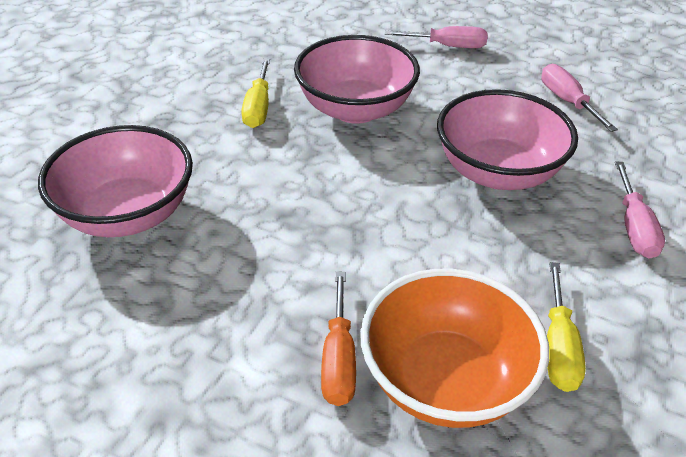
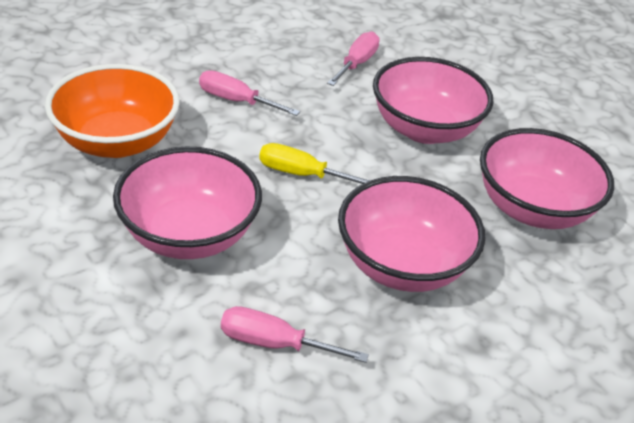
orange screwdriver: 1 -> 0
pink bowl: 3 -> 4
yellow screwdriver: 2 -> 1

